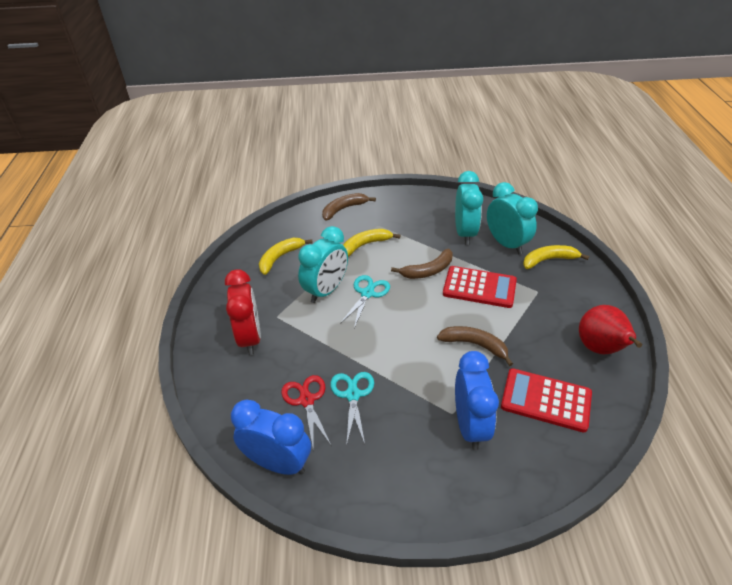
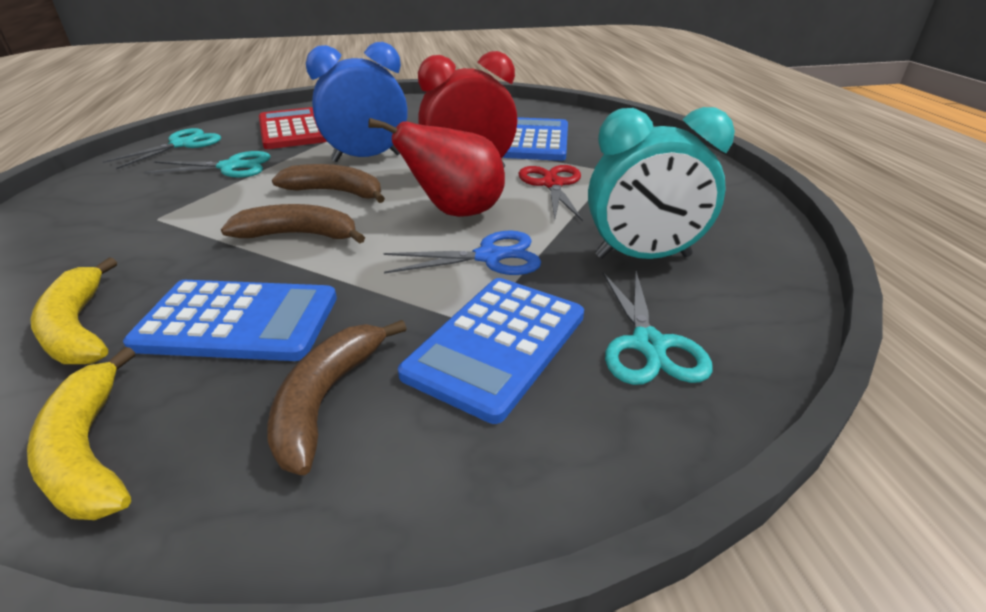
blue calculator: 0 -> 3
blue clock: 2 -> 1
blue scissors: 0 -> 1
red calculator: 2 -> 1
turquoise clock: 3 -> 1
turquoise scissors: 2 -> 3
yellow banana: 3 -> 2

